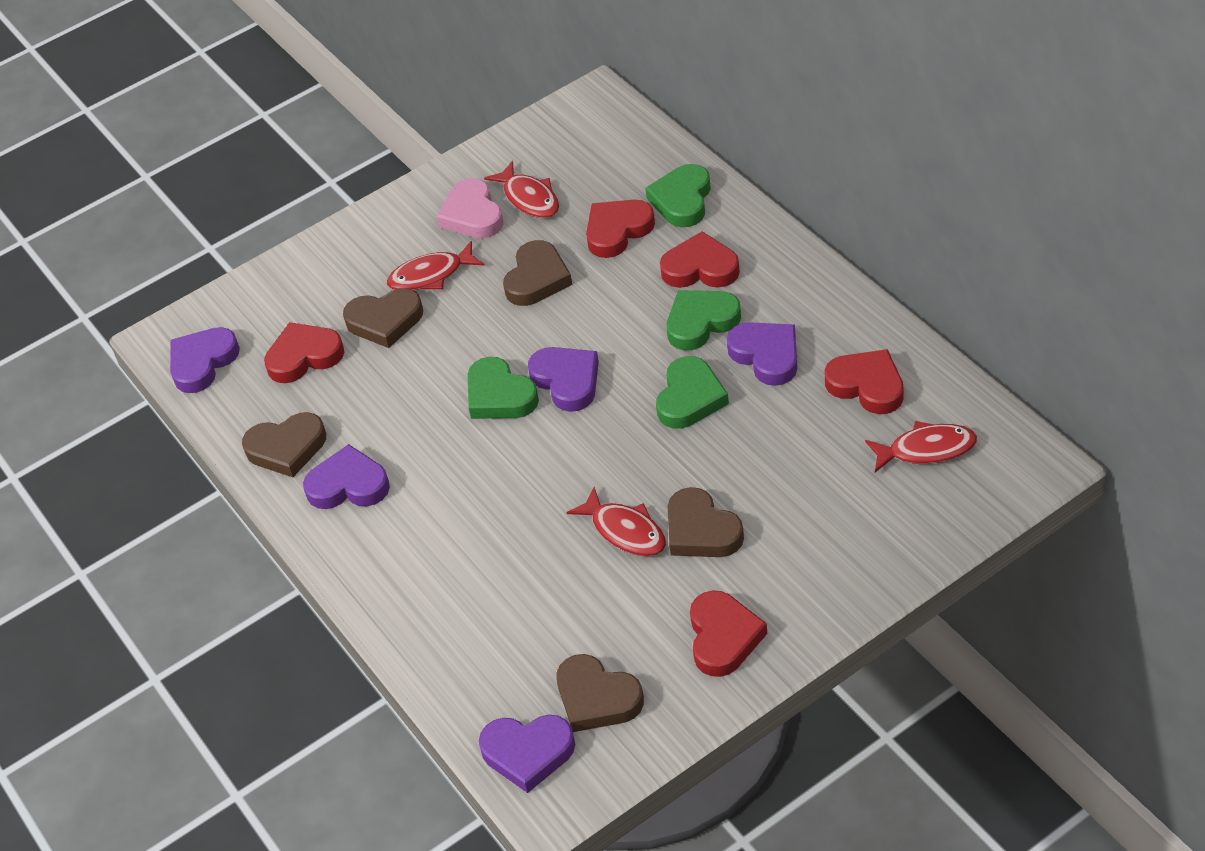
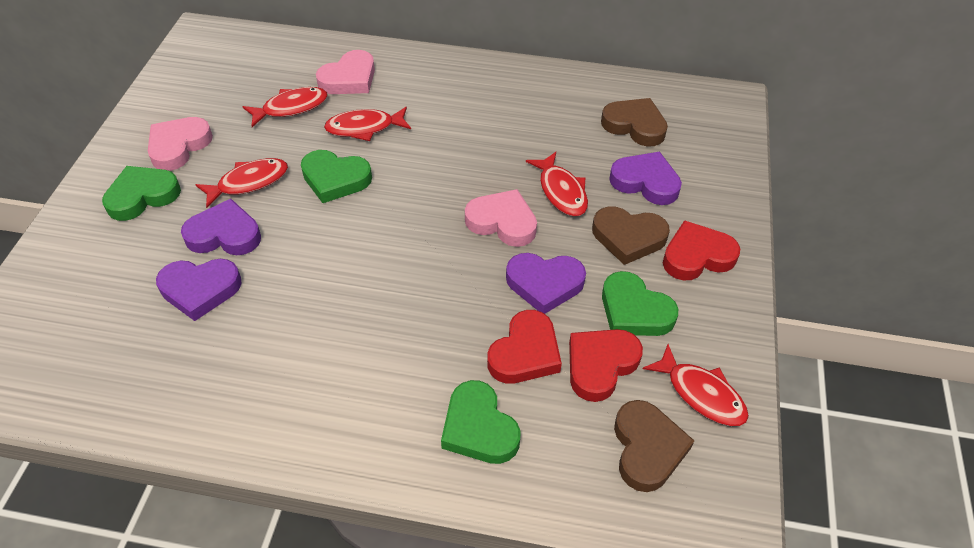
brown heart: 5 -> 3
pink heart: 1 -> 3
purple heart: 5 -> 4
red fish: 4 -> 5
red heart: 5 -> 3

